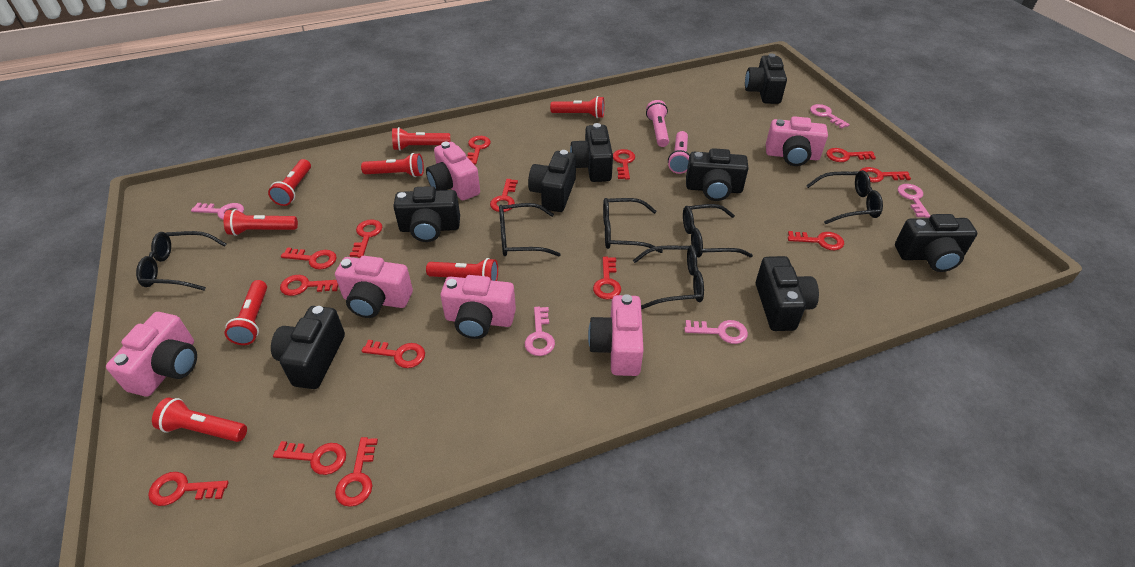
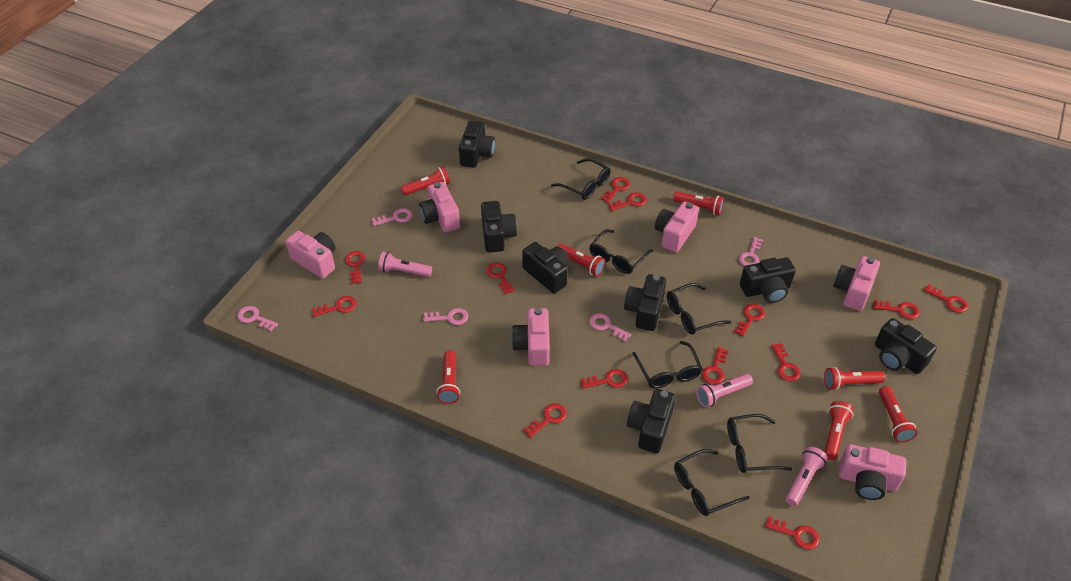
black camera: 8 -> 7
pink flashlight: 2 -> 3
red flashlight: 8 -> 7
red key: 14 -> 13

